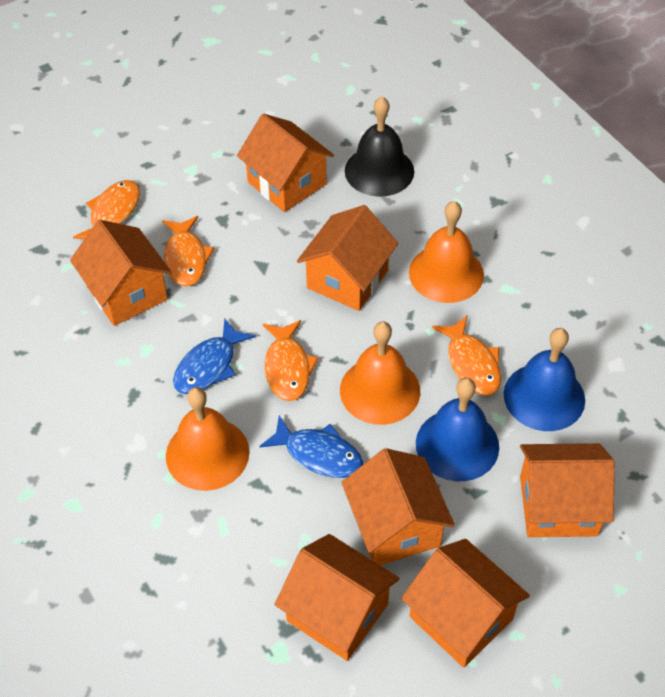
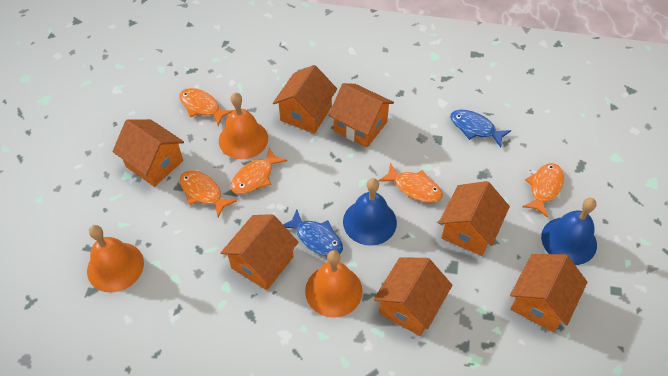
black bell: 1 -> 0
orange fish: 4 -> 5

